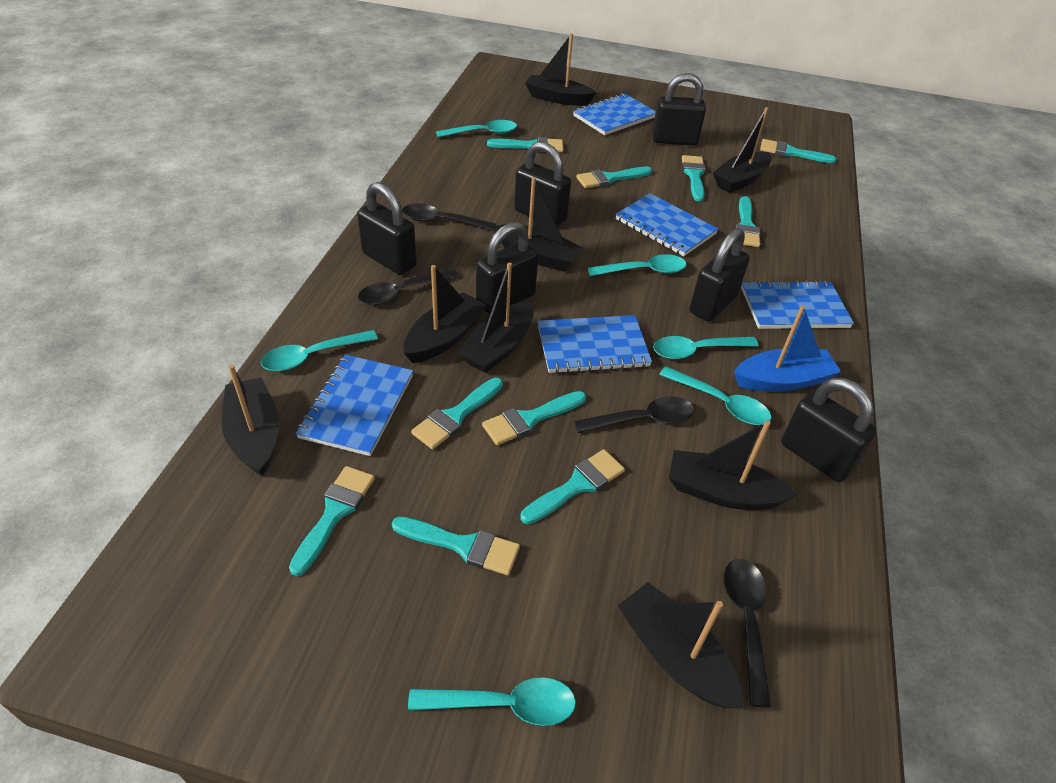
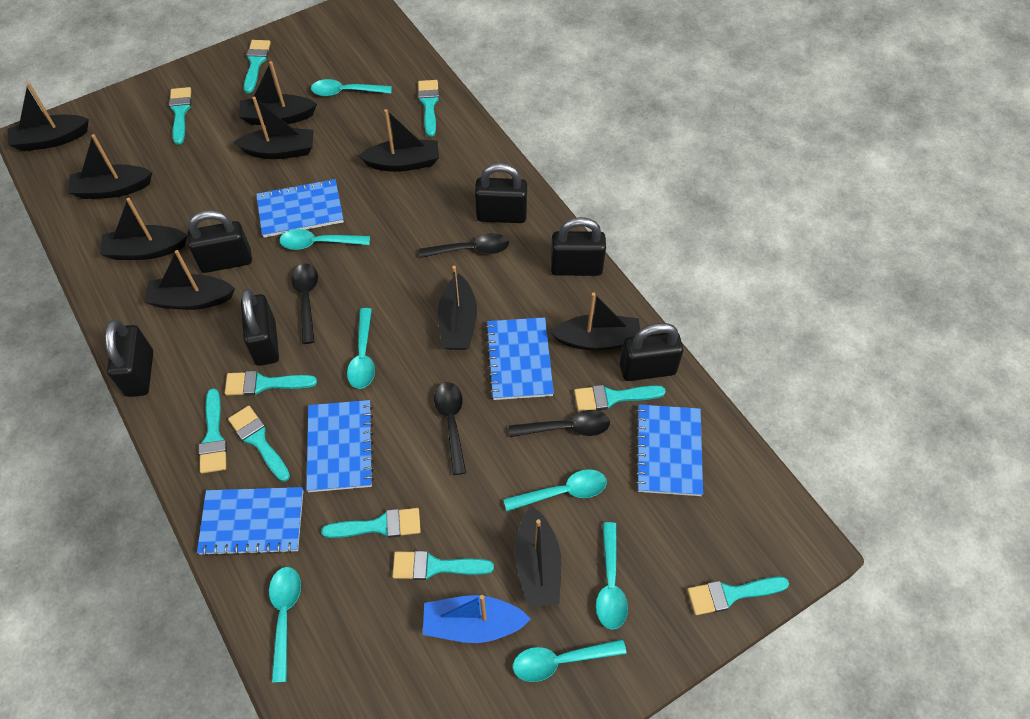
black boat: 8 -> 10
turquoise spoon: 6 -> 7

